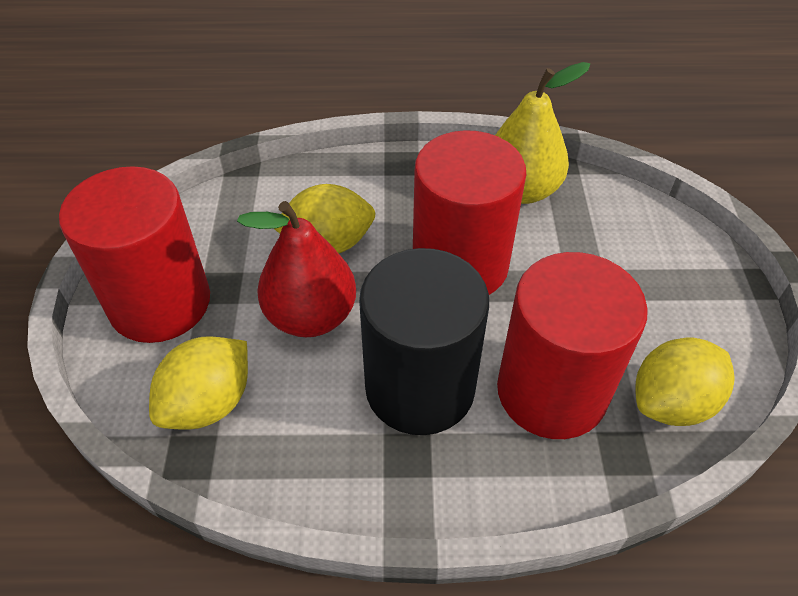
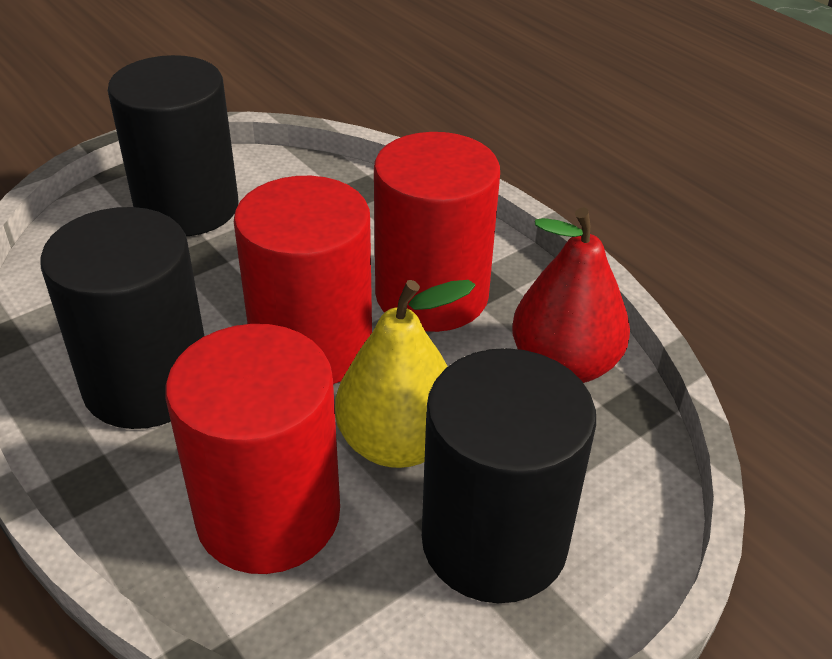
black cylinder: 1 -> 3
yellow lemon: 3 -> 0

